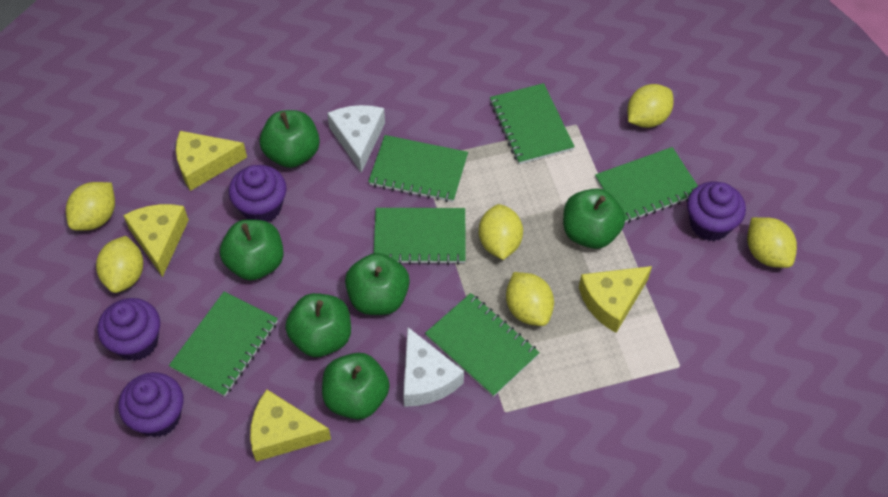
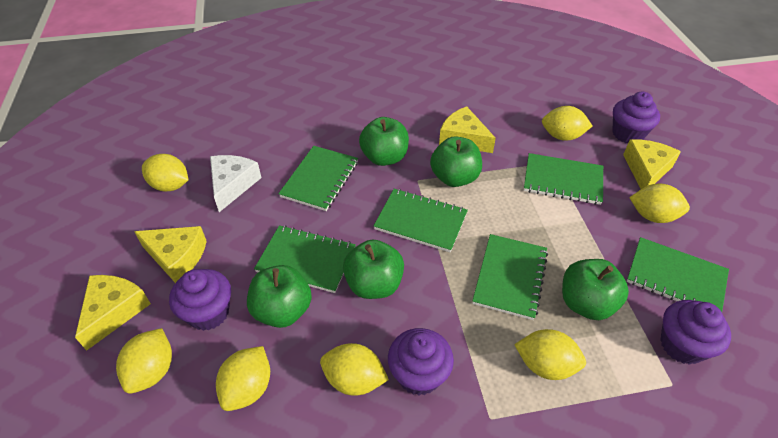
green apple: 6 -> 5
white cheese: 2 -> 1
yellow lemon: 6 -> 7

